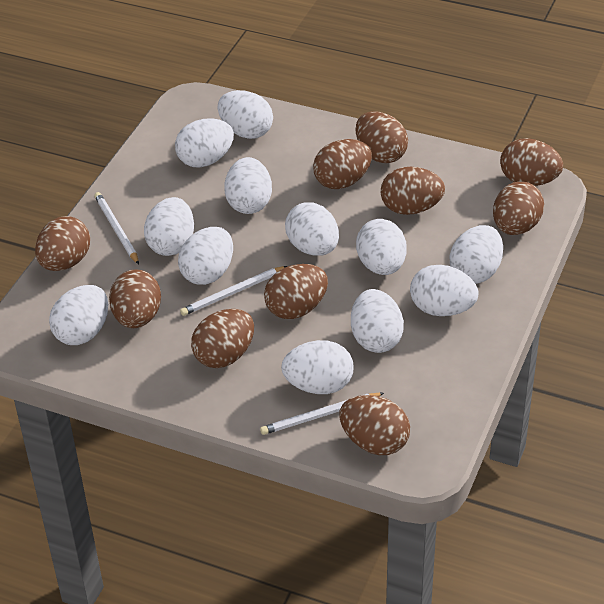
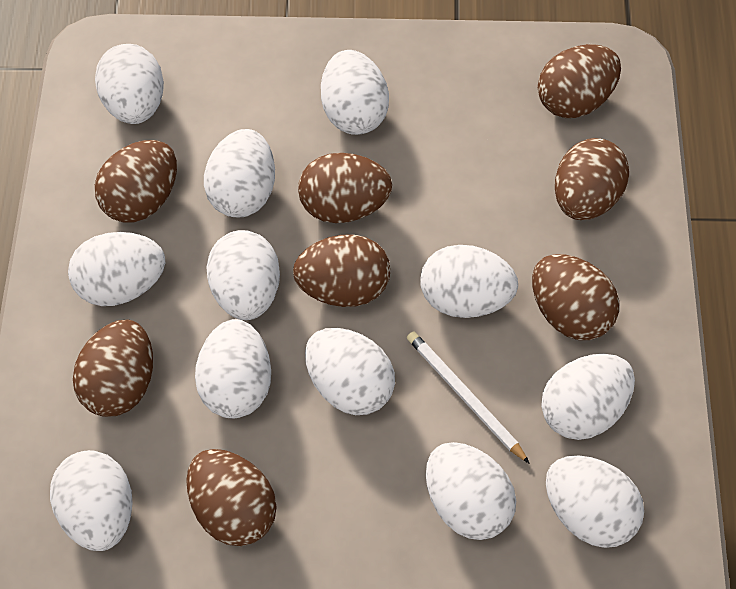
brown egg: 10 -> 8
white pencil: 3 -> 1

